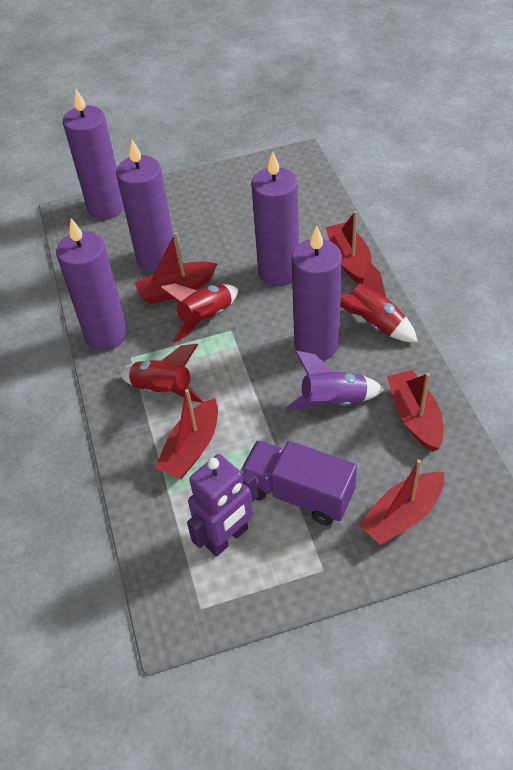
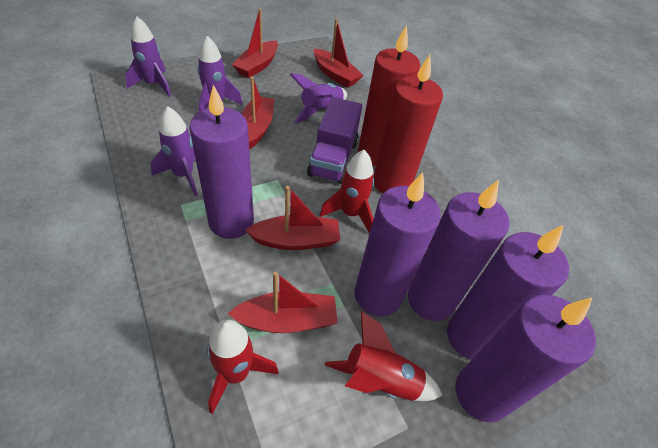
purple robot: 1 -> 0
purple rocket: 1 -> 4
red candle: 0 -> 2

